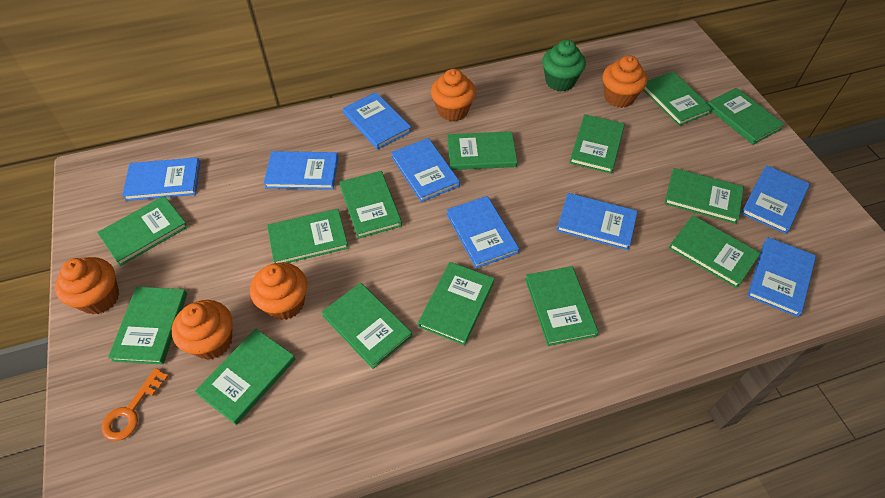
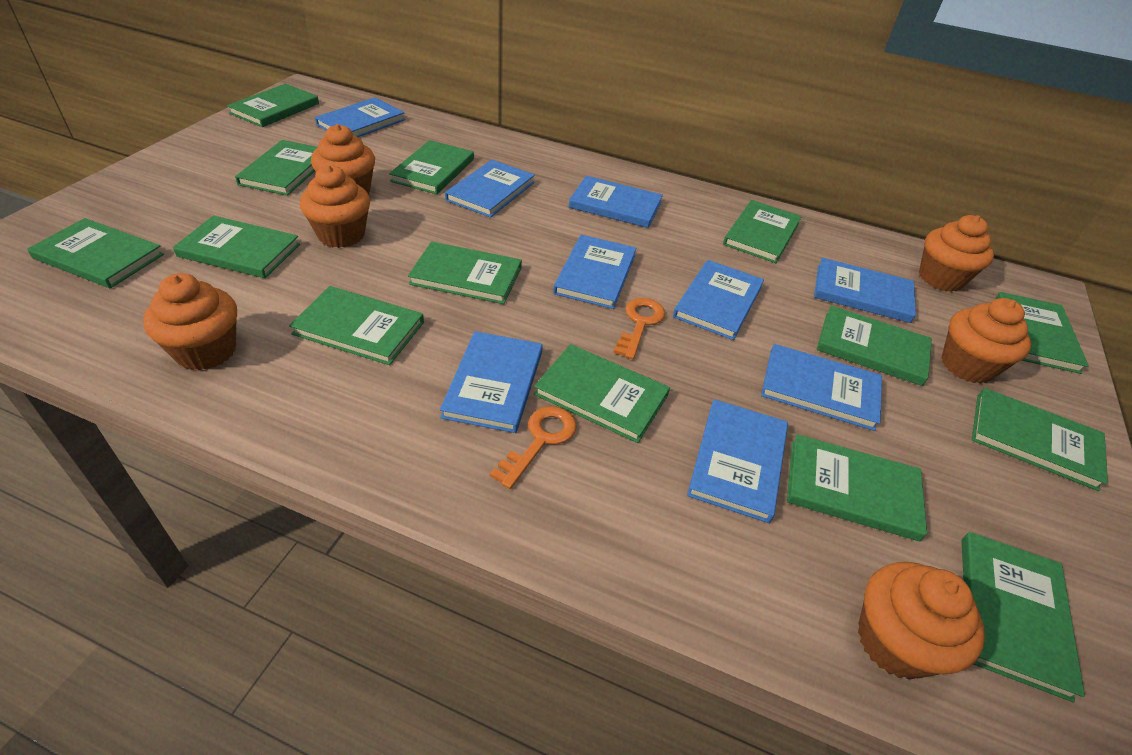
blue book: 8 -> 9
green cupcake: 1 -> 0
orange cupcake: 5 -> 6
orange key: 1 -> 2

